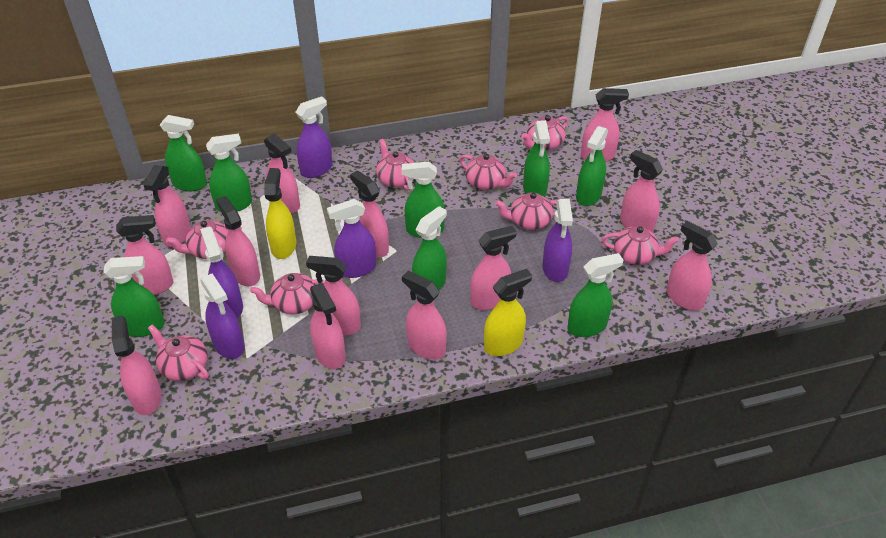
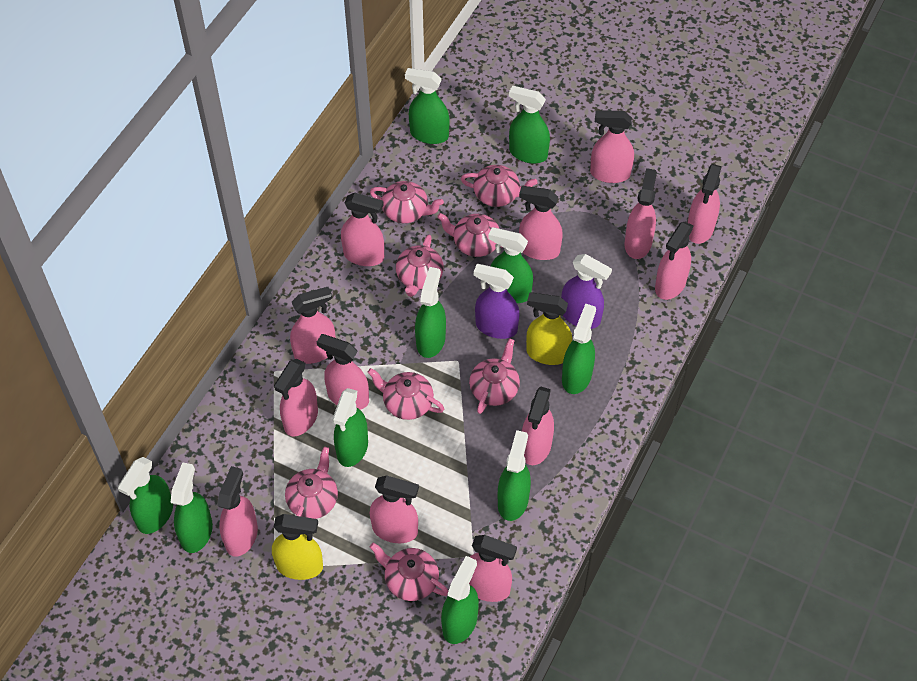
green spray bottle: 8 -> 10
purple spray bottle: 5 -> 2

